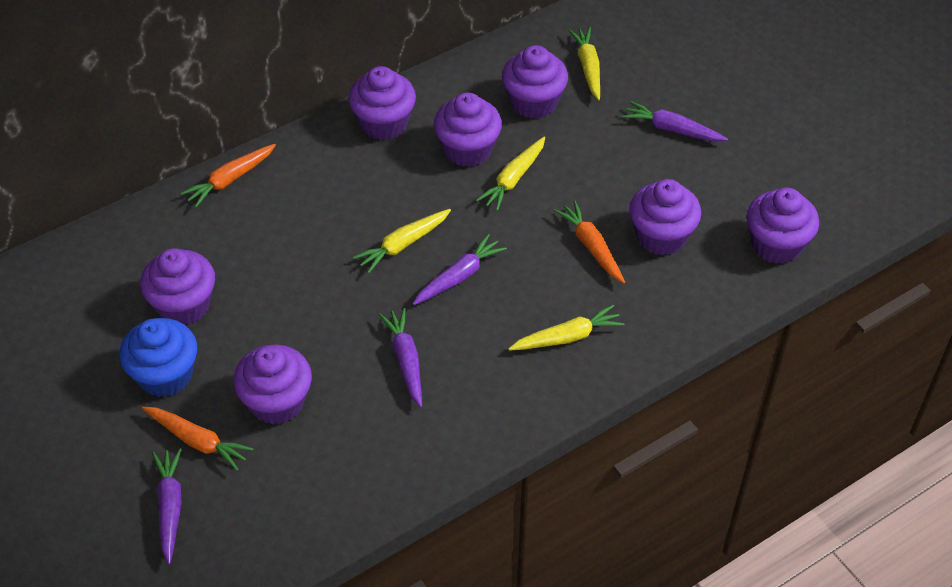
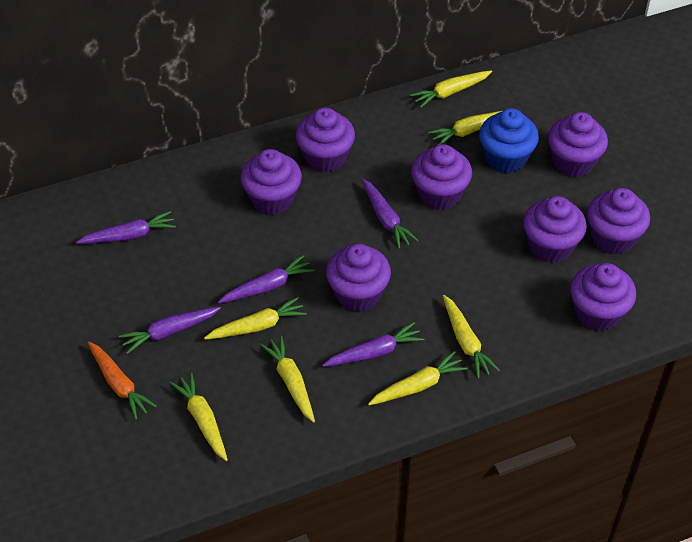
orange carrot: 3 -> 1
purple carrot: 4 -> 5
purple cupcake: 7 -> 8
yellow carrot: 4 -> 7

